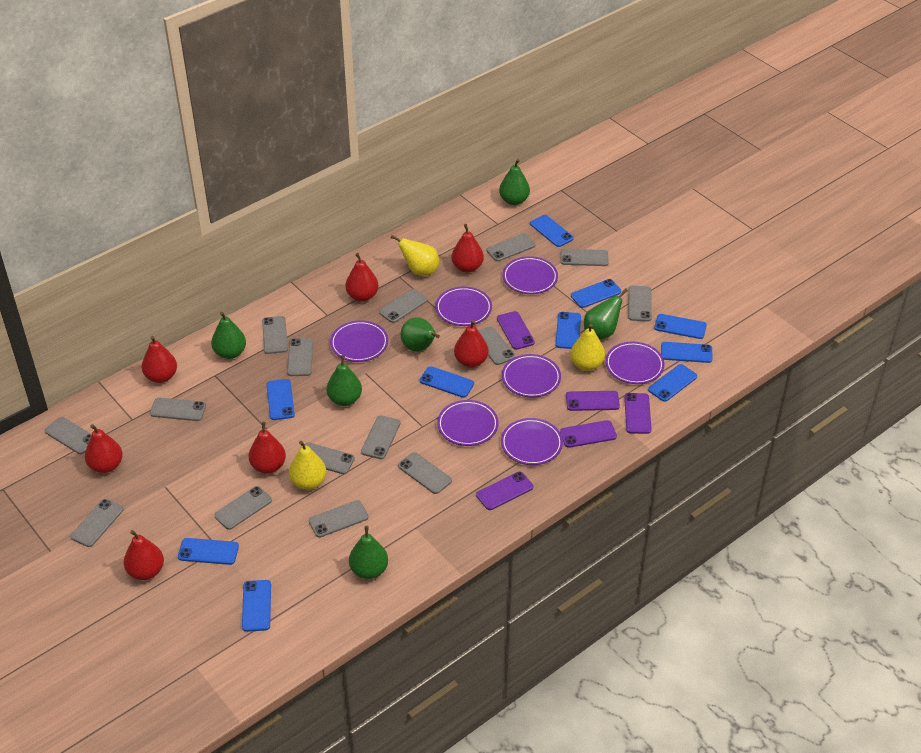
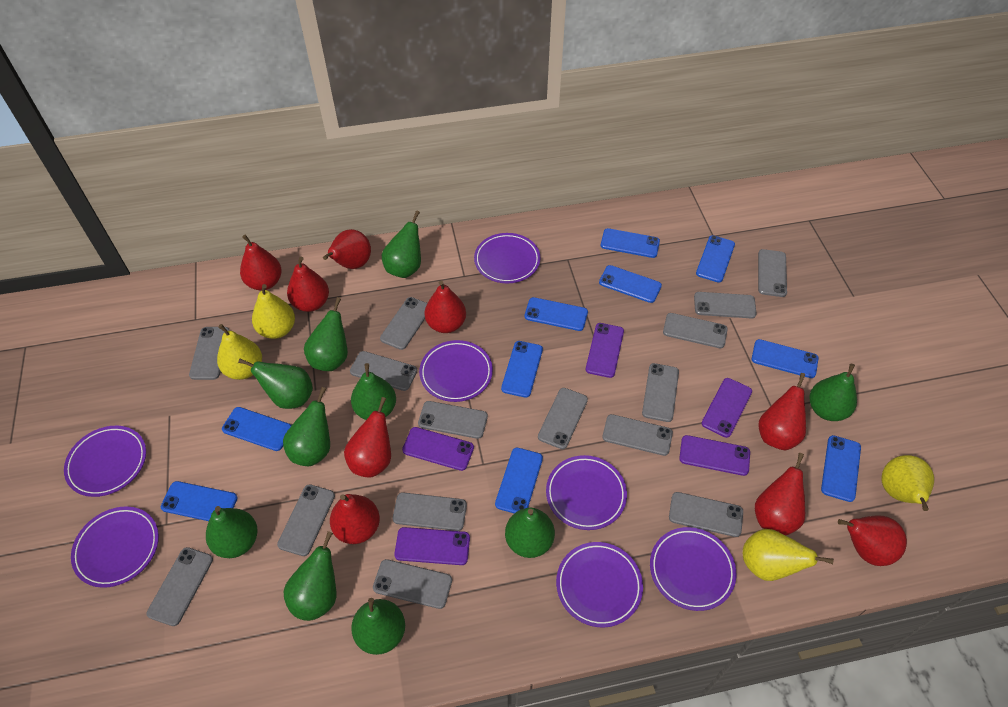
green pear: 6 -> 10
red pear: 7 -> 9
yellow pear: 3 -> 4

